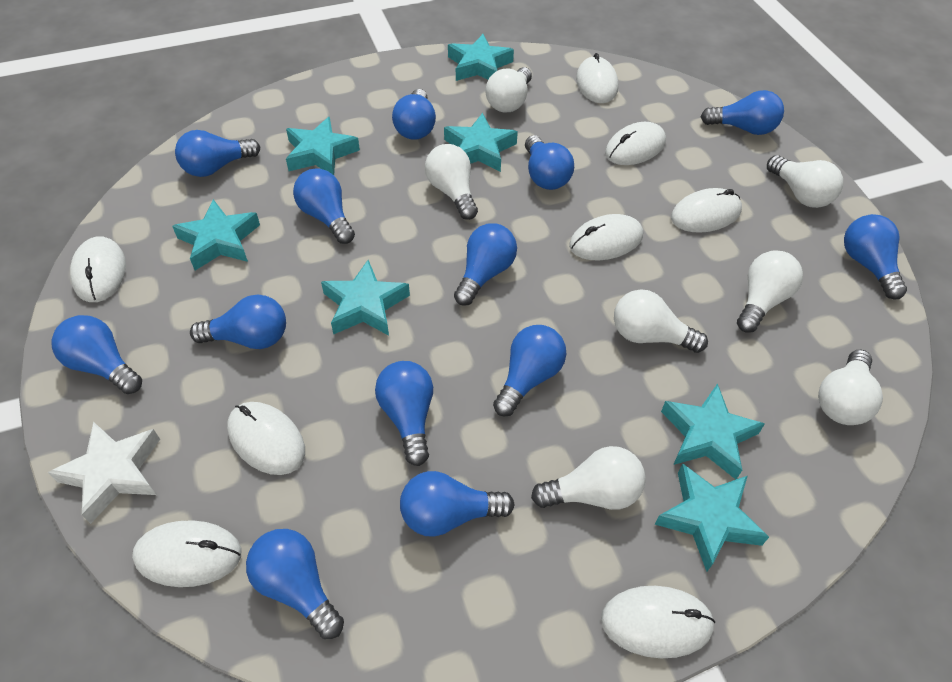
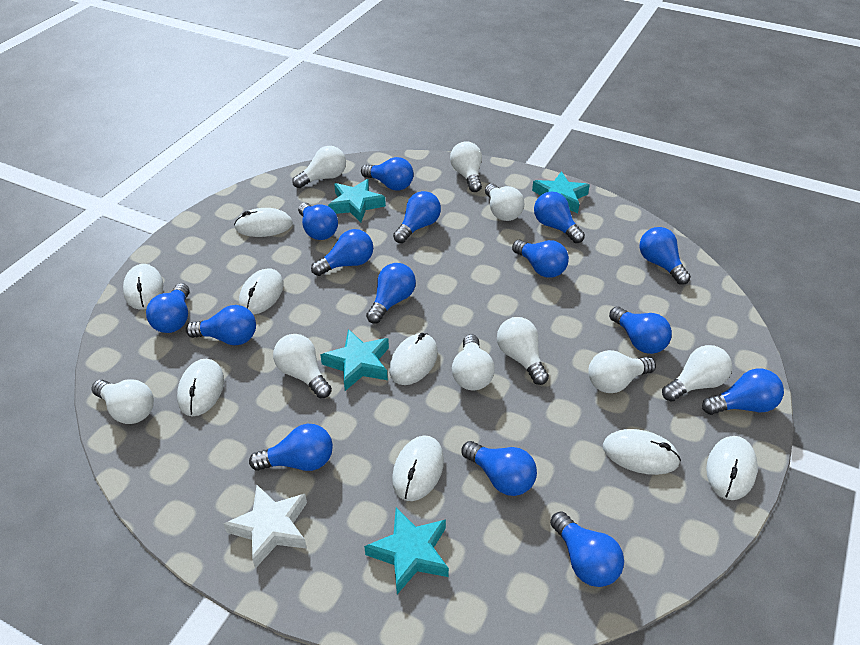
blue light bulb: 13 -> 15
turquoise star: 7 -> 4
white light bulb: 7 -> 9

